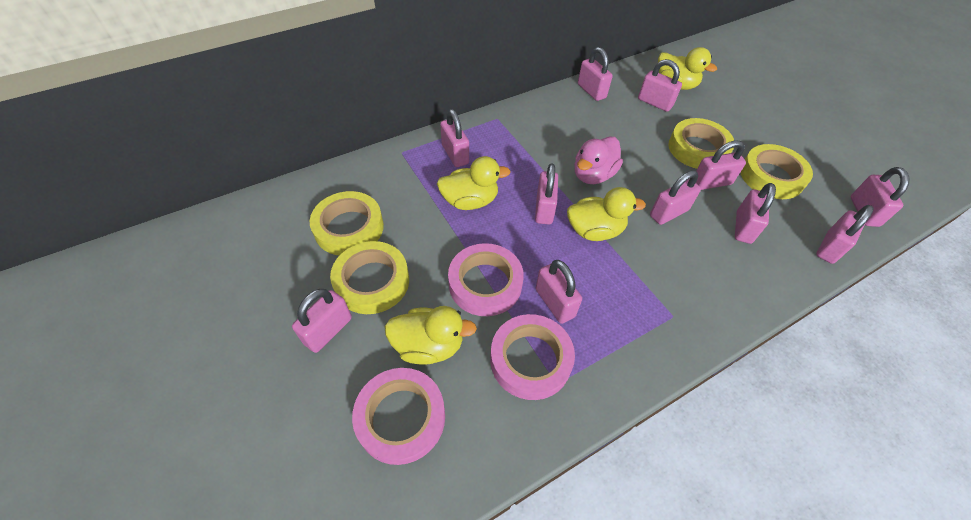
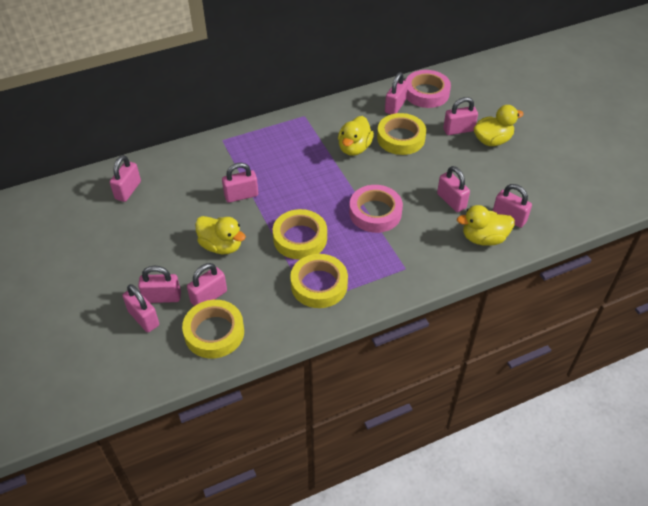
pink duck: 1 -> 0
pink padlock: 11 -> 9
pink tape: 3 -> 2

